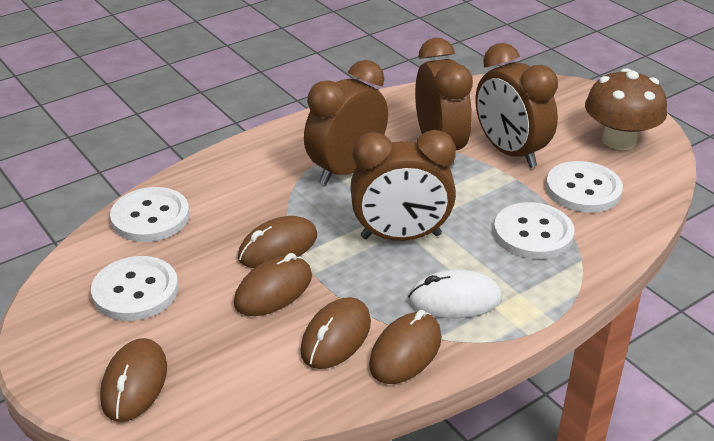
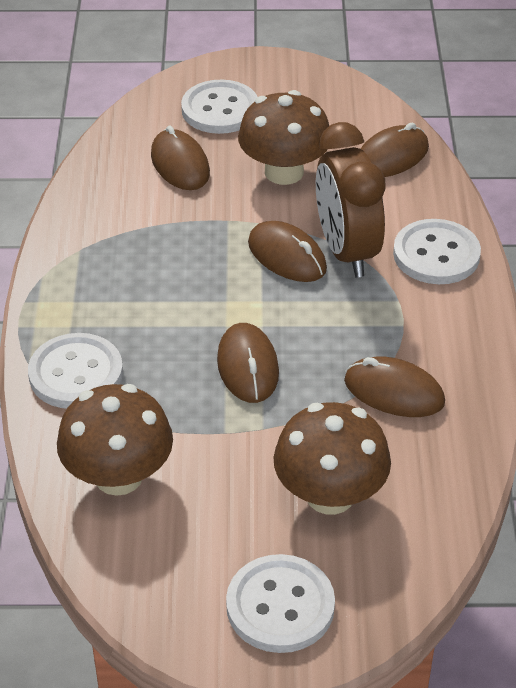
brown clock: 4 -> 1
brown mushroom: 1 -> 3
white mouse: 1 -> 0

